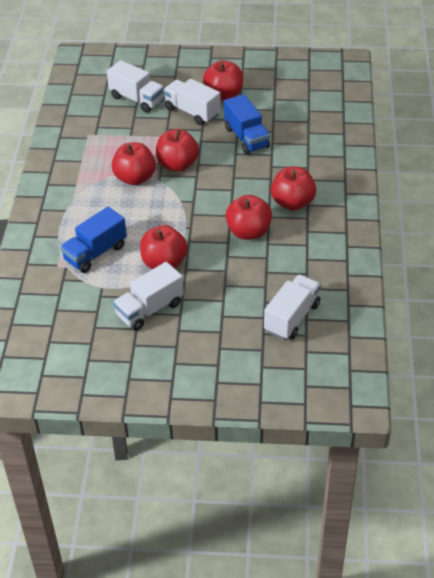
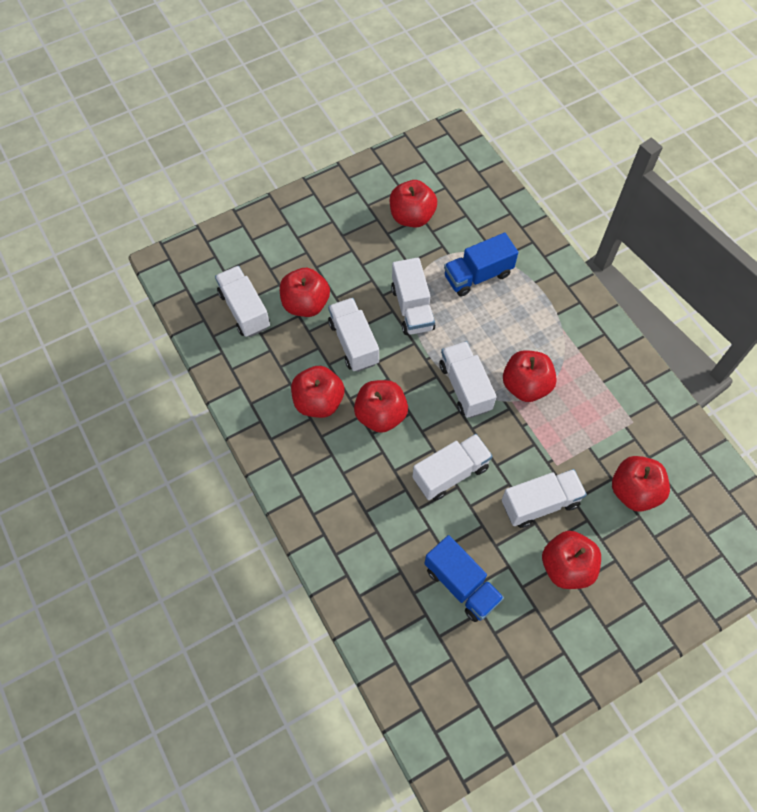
red apple: 6 -> 7
white truck: 4 -> 6

